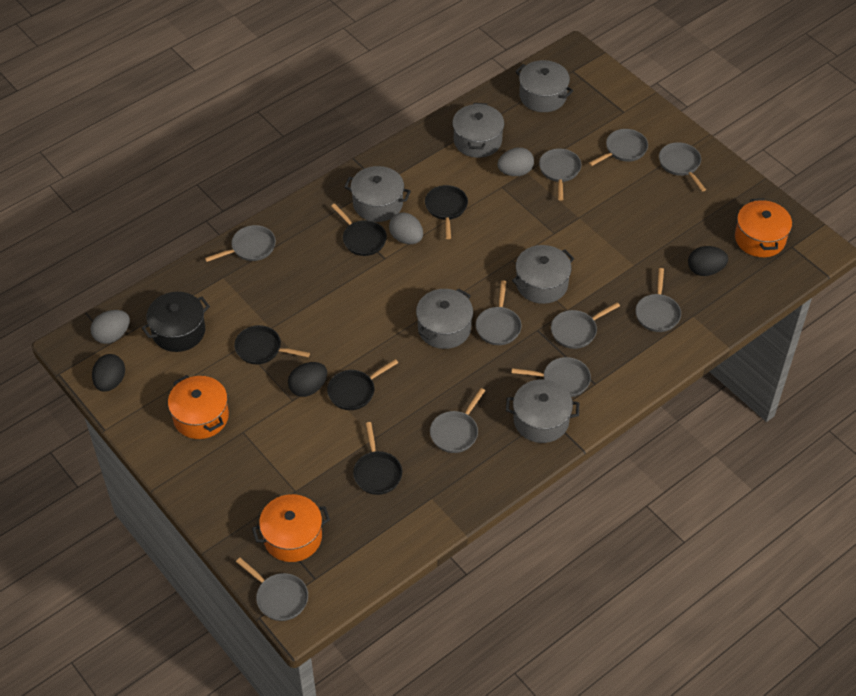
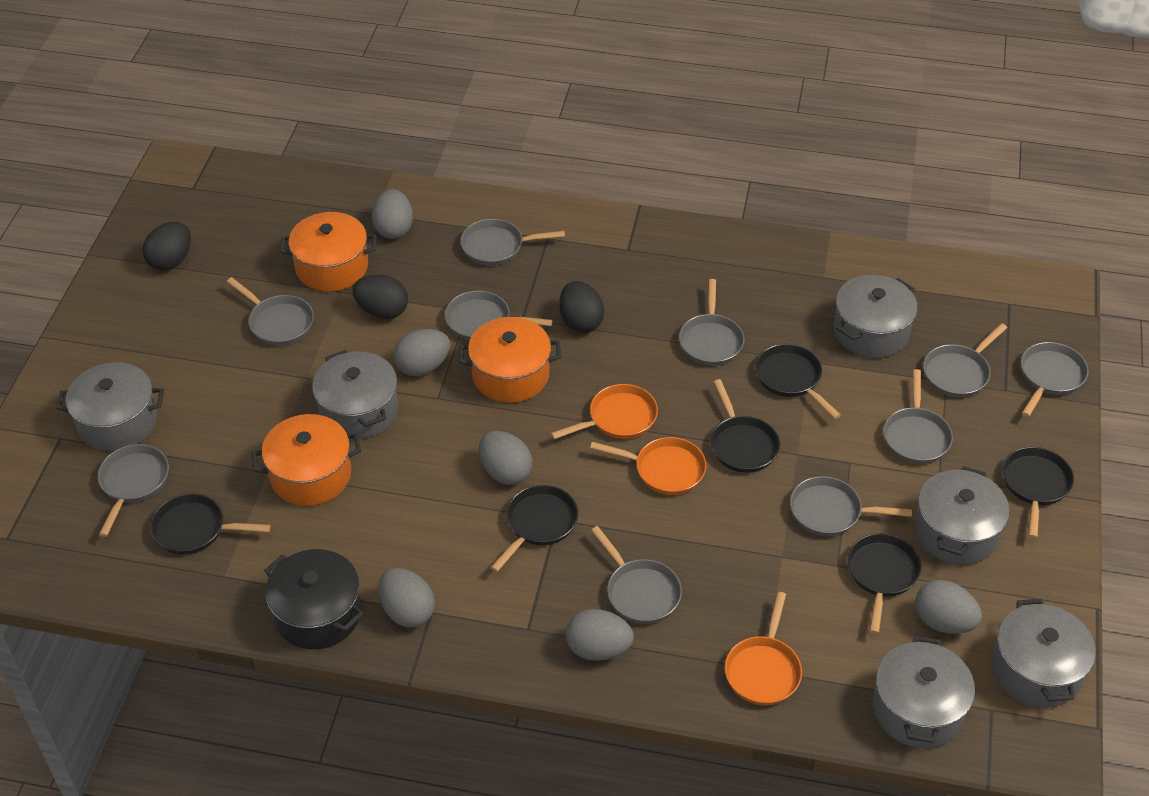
black pan: 5 -> 6
grey egg: 3 -> 6
orange pan: 0 -> 3

